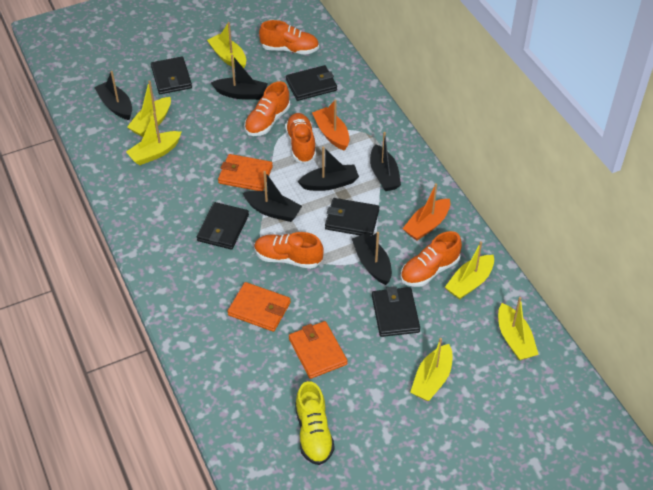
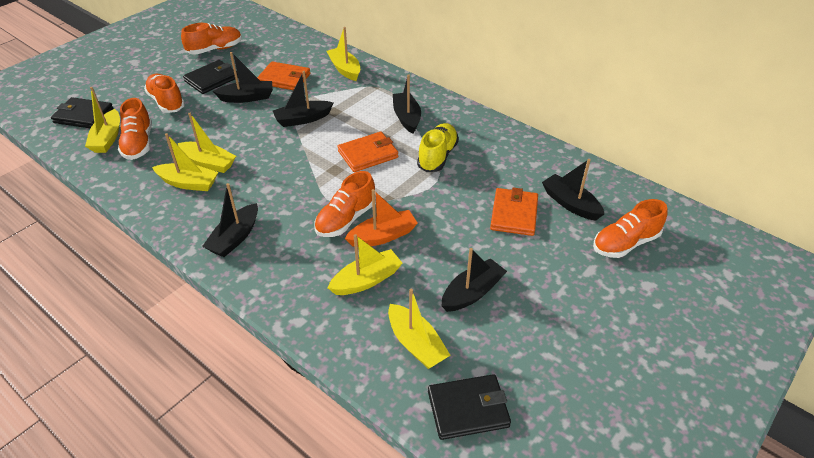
black wallet: 5 -> 3
orange boat: 2 -> 1

